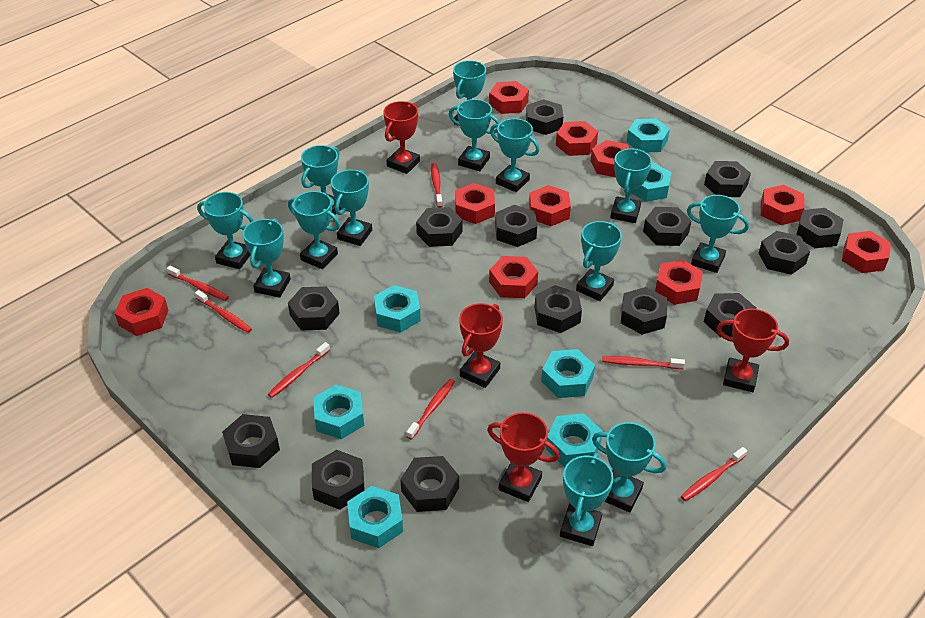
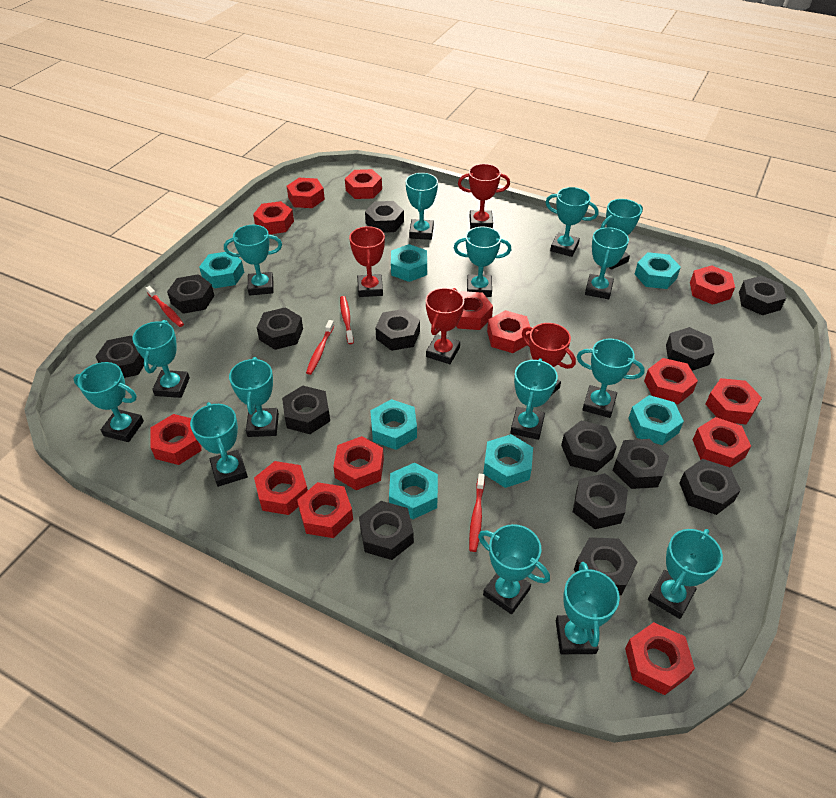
red nut: 10 -> 14
red toothbrush: 7 -> 4
turquoise trophy: 13 -> 15

